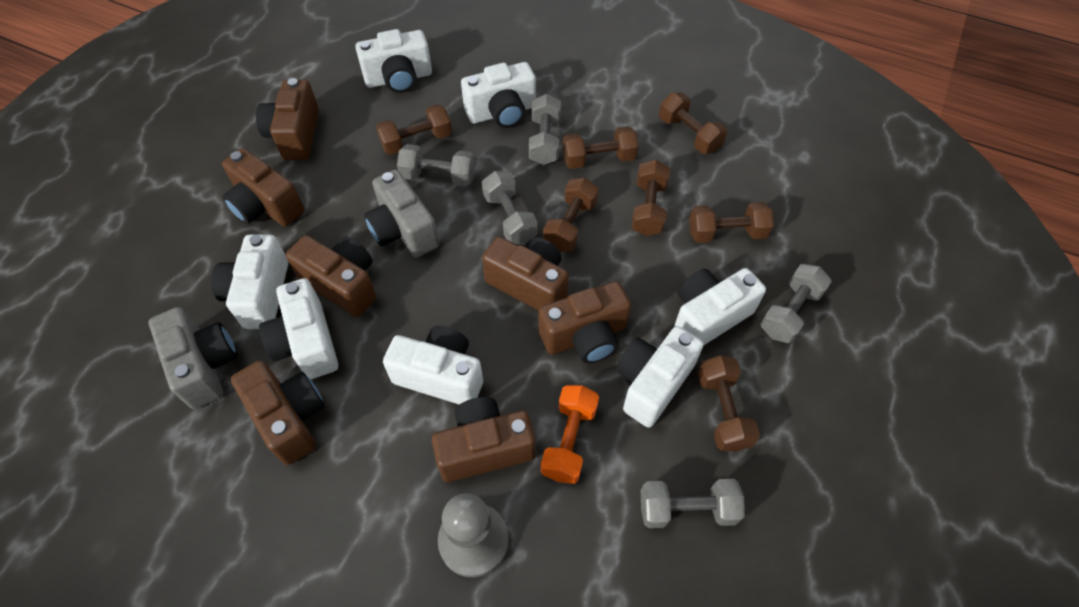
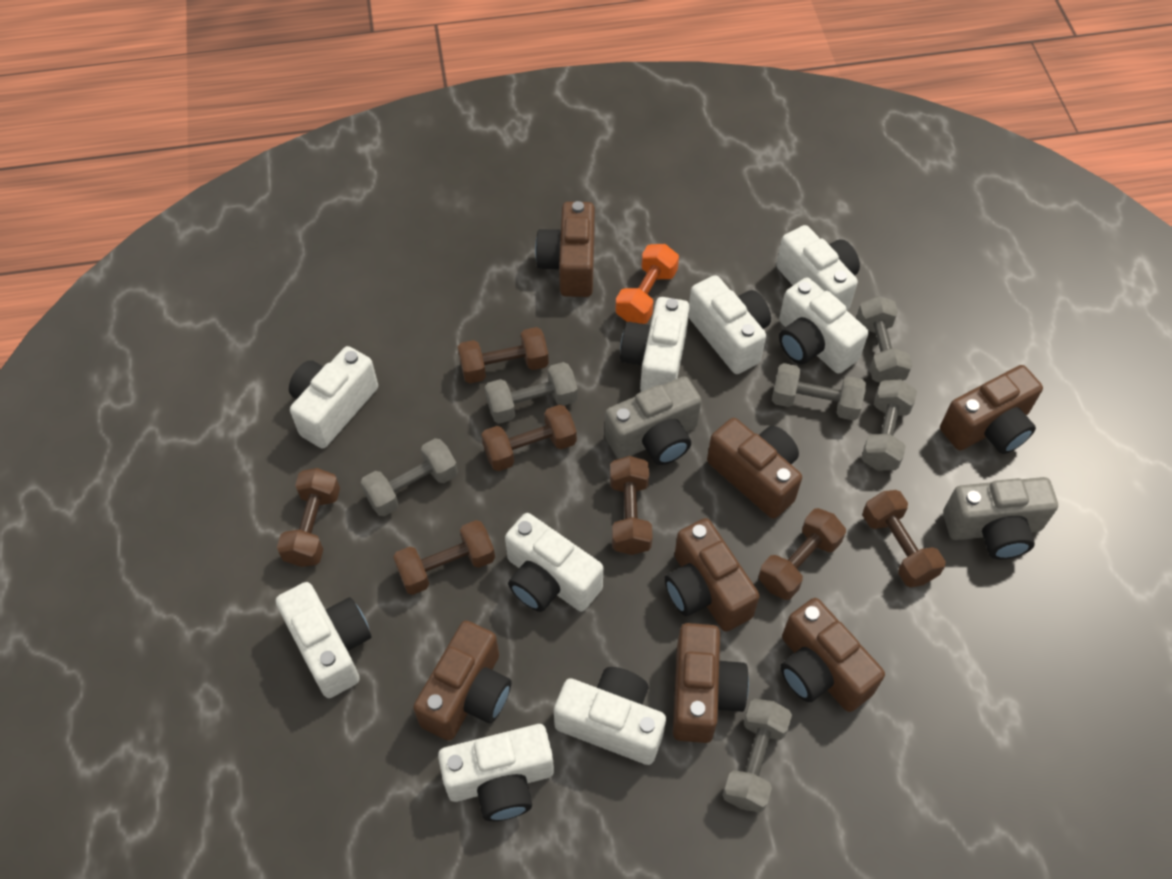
grey dumbbell: 5 -> 6
grey pawn: 1 -> 0
white camera: 7 -> 9

